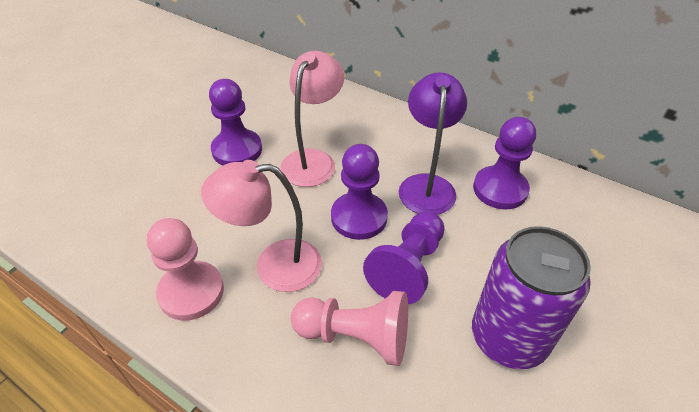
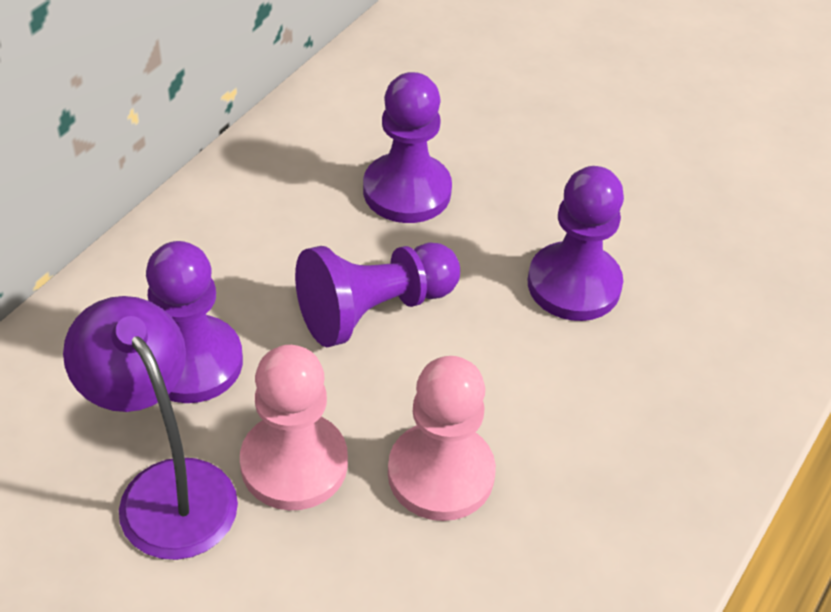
pink lamp: 2 -> 0
purple can: 1 -> 0

